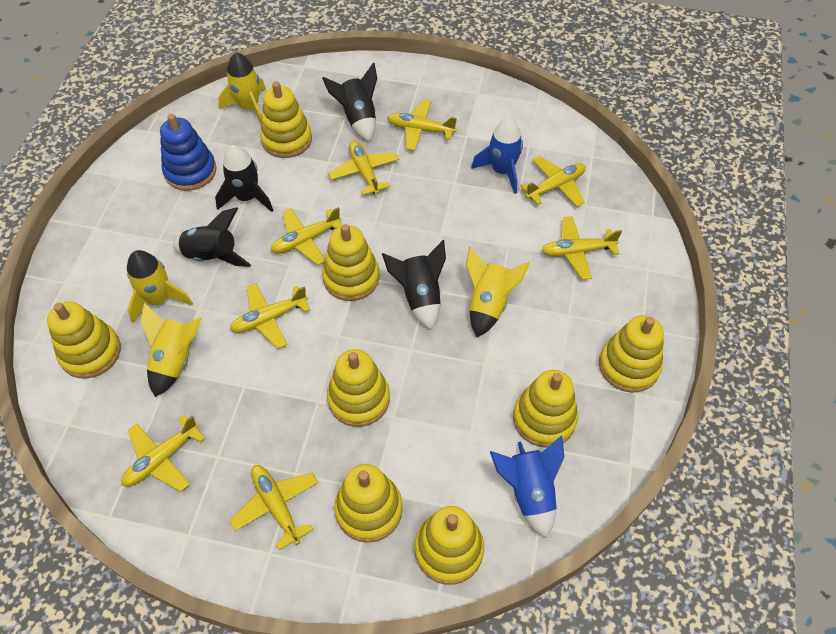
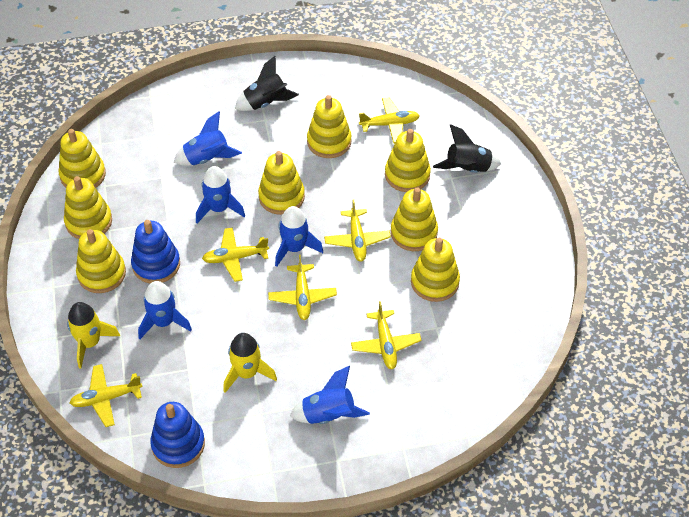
black rocket: 4 -> 2
blue rocket: 2 -> 5
blue stacking toy: 1 -> 2
yellow plane: 8 -> 6
yellow rocket: 4 -> 2

